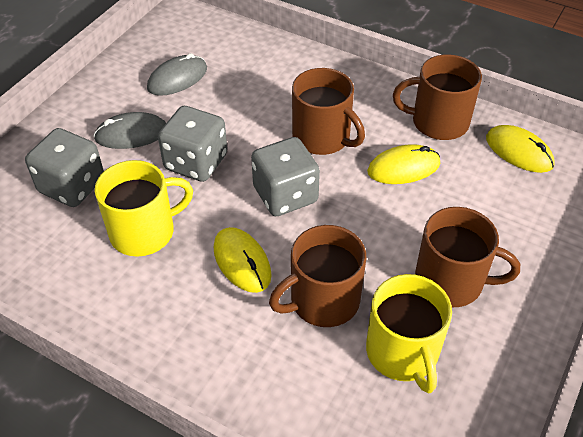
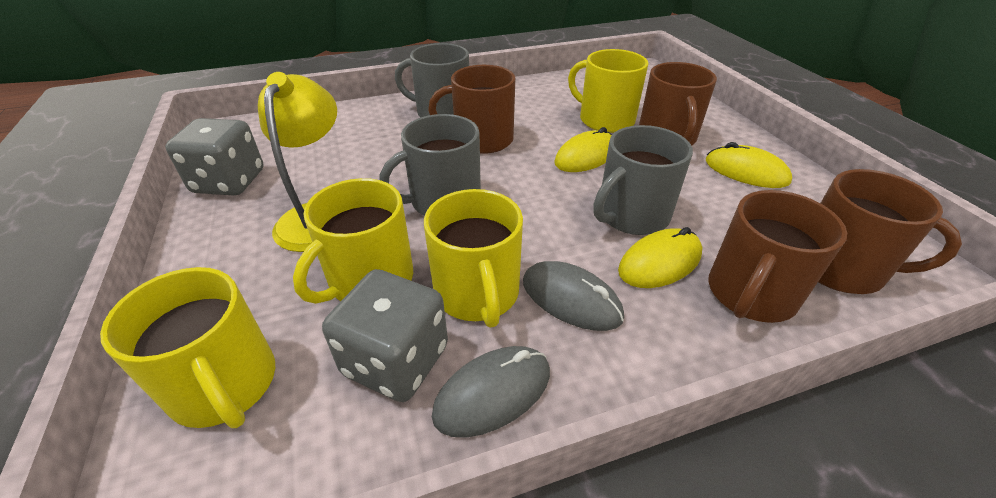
grey dice: 3 -> 2
grey mug: 0 -> 3
yellow lamp: 0 -> 1
yellow mug: 2 -> 4

